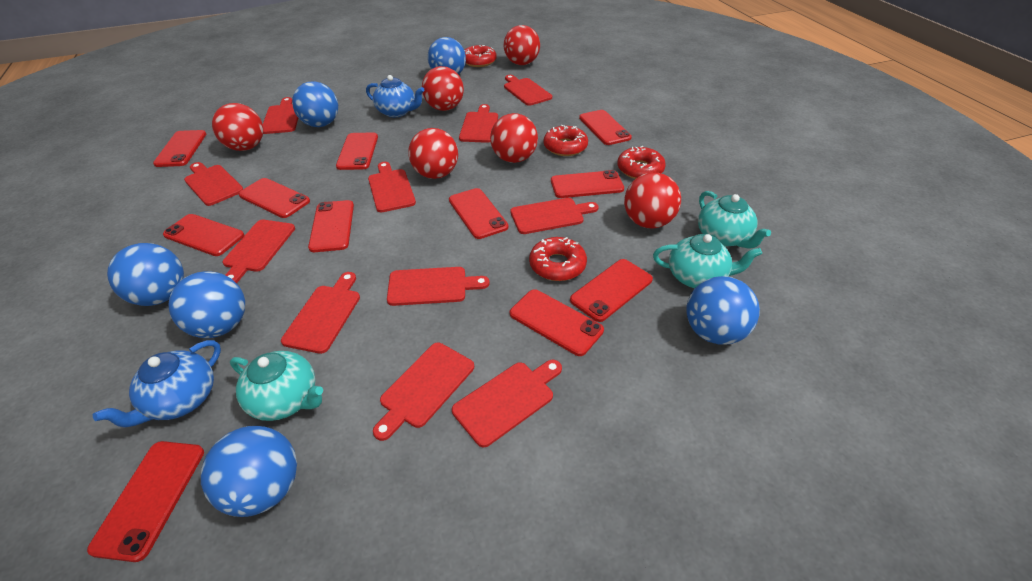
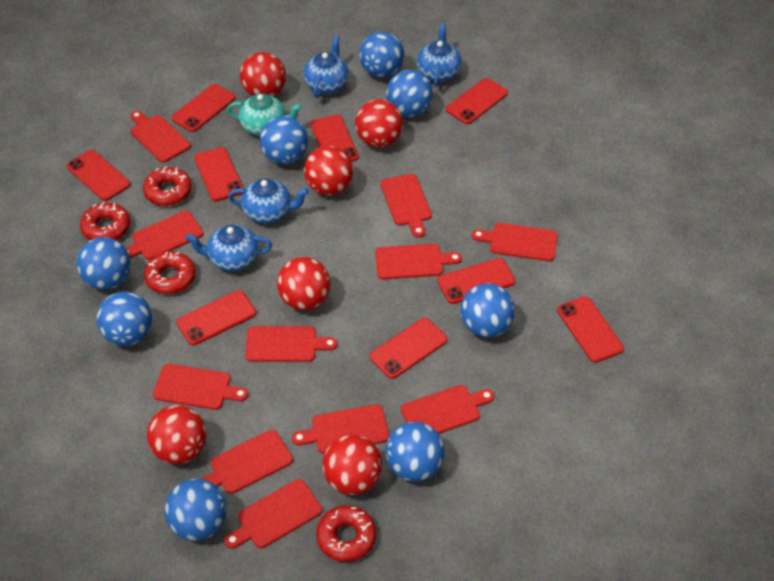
blue ball: 6 -> 8
blue teapot: 2 -> 4
red phone: 11 -> 9
turquoise teapot: 3 -> 1

